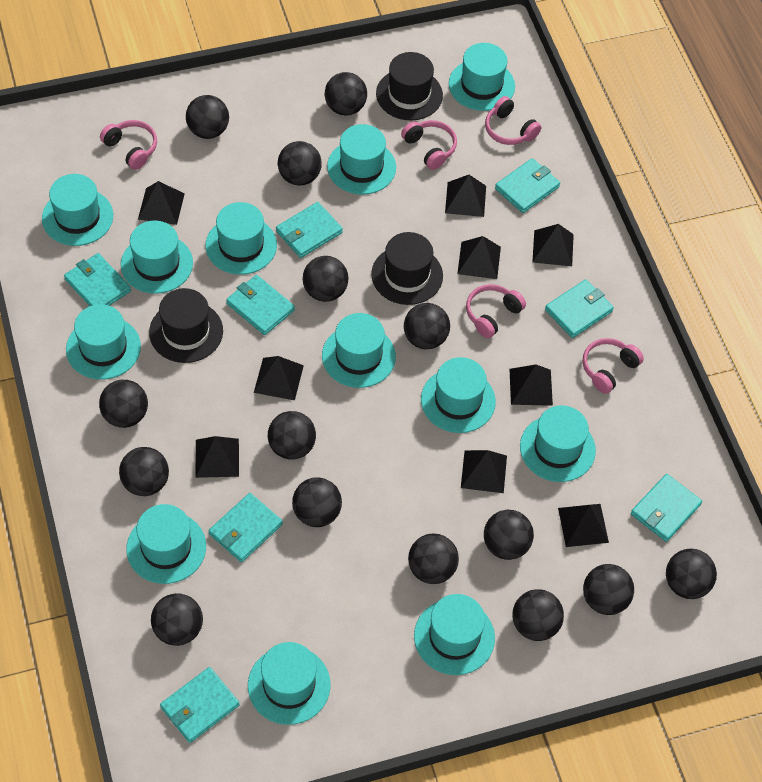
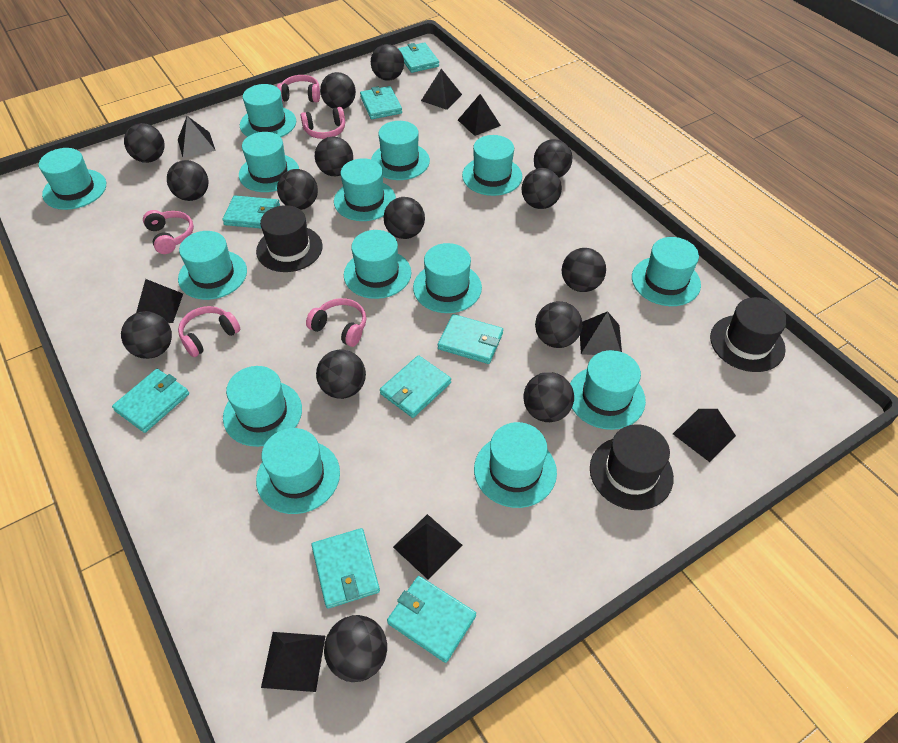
black pyramid: 9 -> 8
turquoise hat: 12 -> 14

